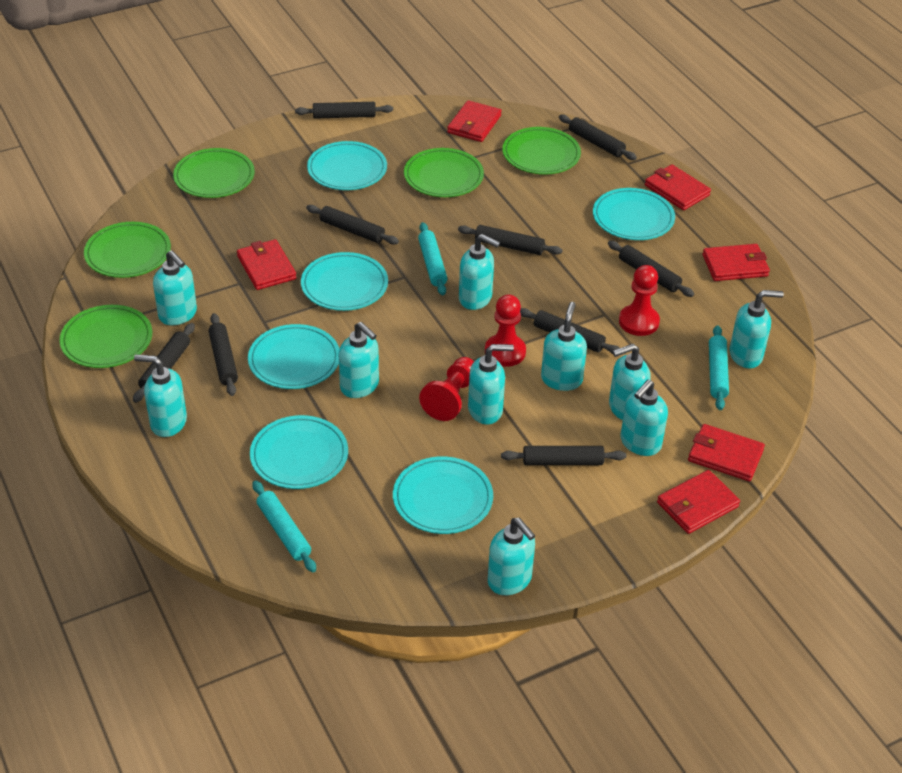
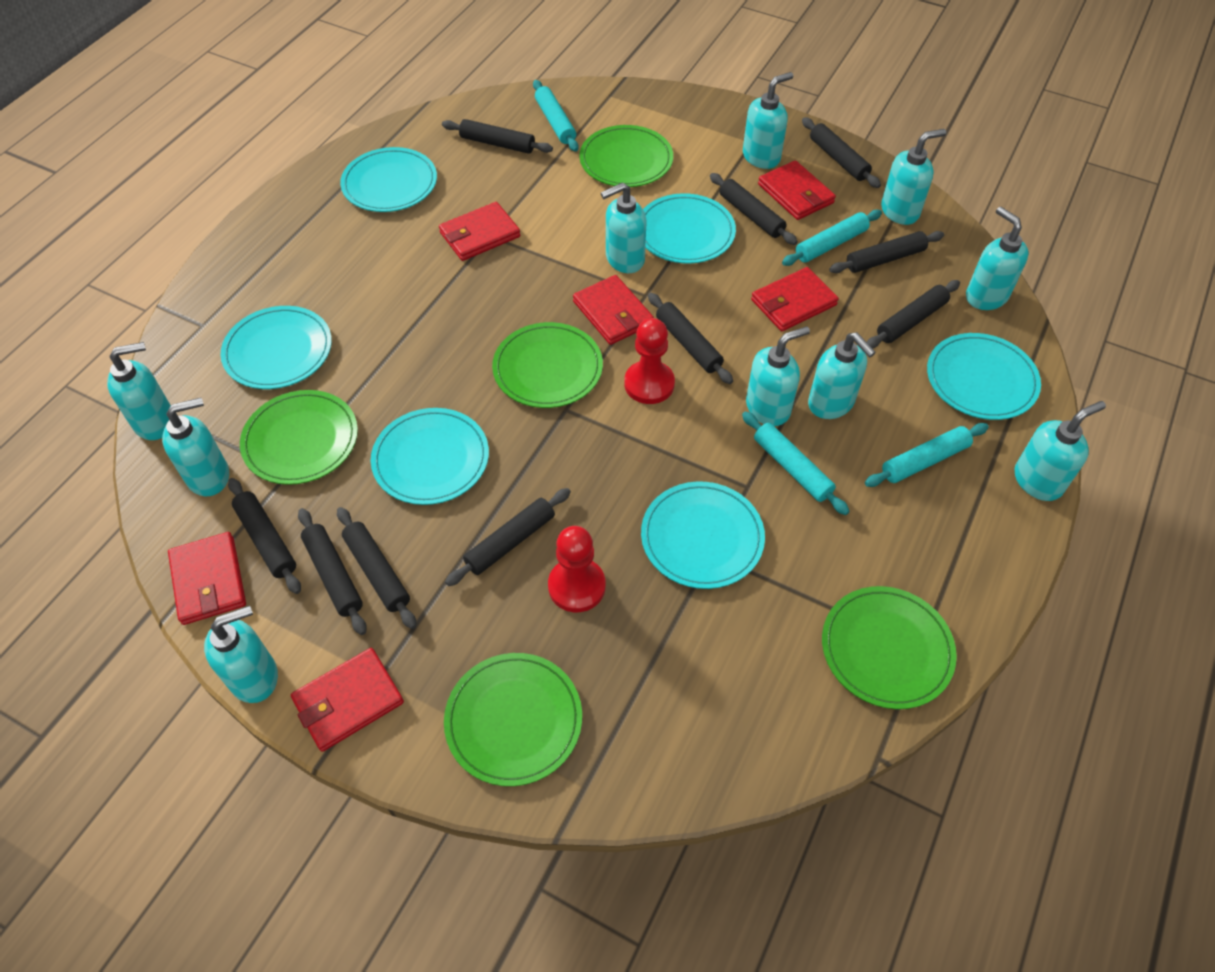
black rolling pin: 9 -> 10
red pawn: 3 -> 2
turquoise rolling pin: 3 -> 4

